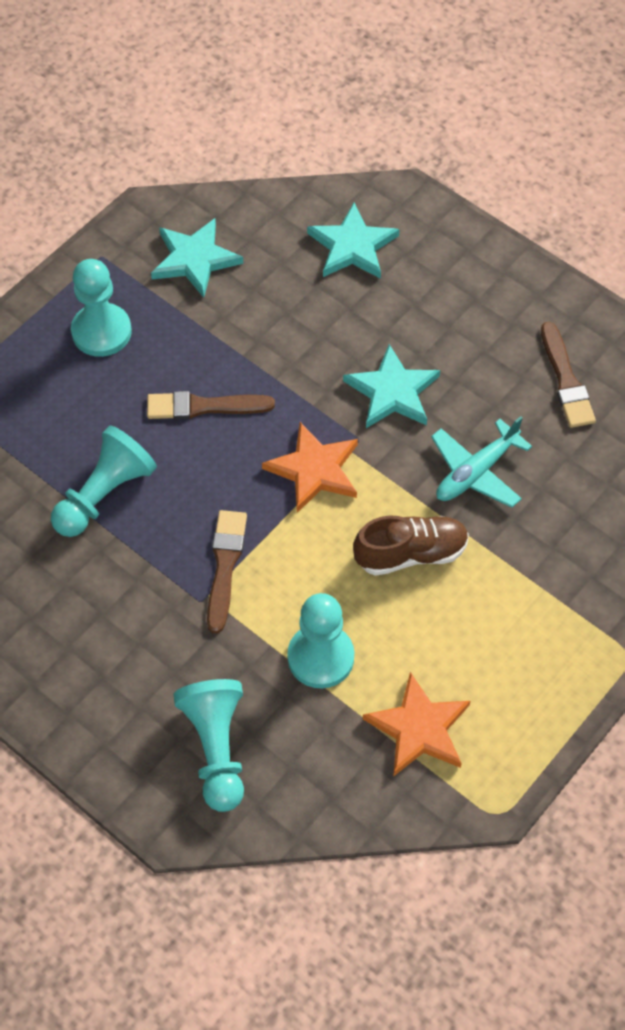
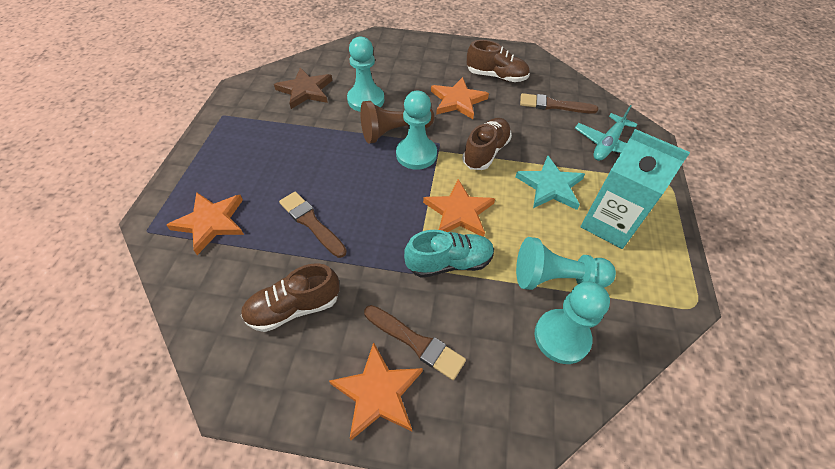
brown pawn: 0 -> 1
brown shoe: 1 -> 3
brown star: 0 -> 1
orange star: 2 -> 4
turquoise carton: 0 -> 1
turquoise shoe: 0 -> 1
turquoise star: 3 -> 1

